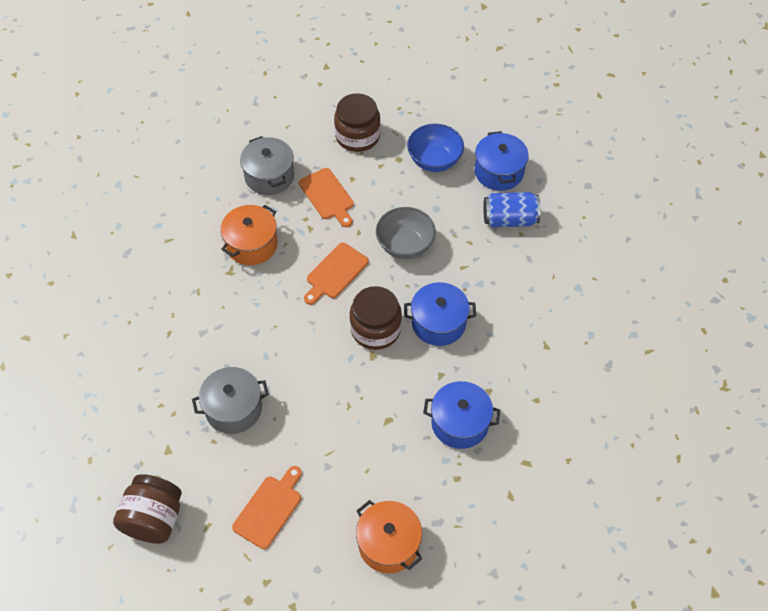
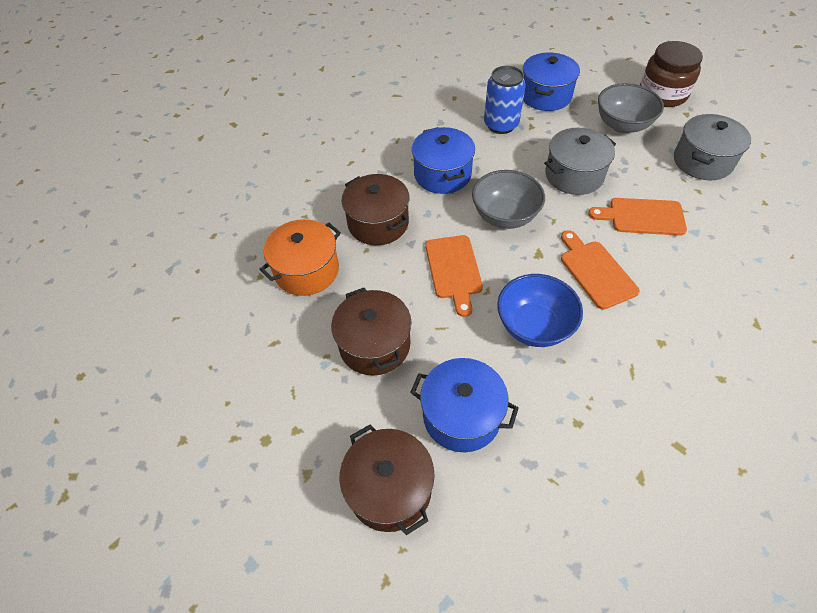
brown jar: 3 -> 1
brown pot: 0 -> 3
grey bowl: 1 -> 2
orange pot: 2 -> 1

